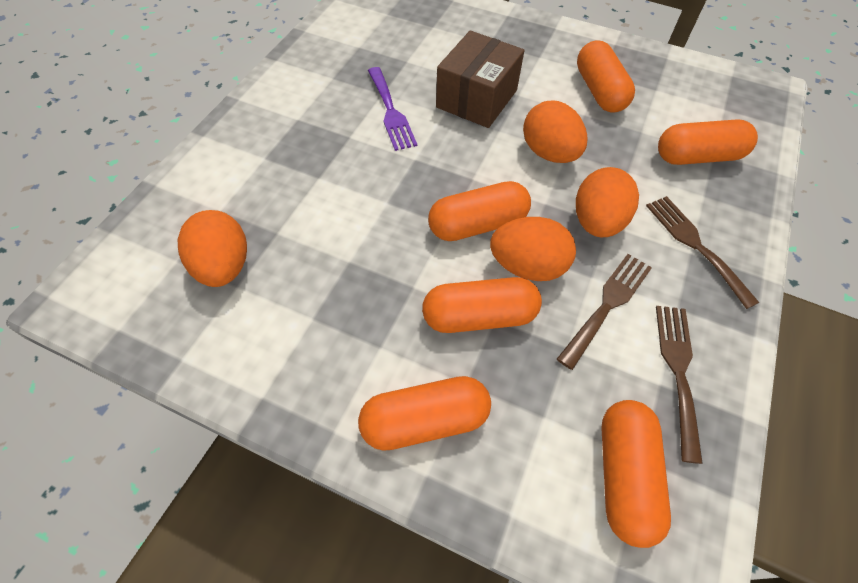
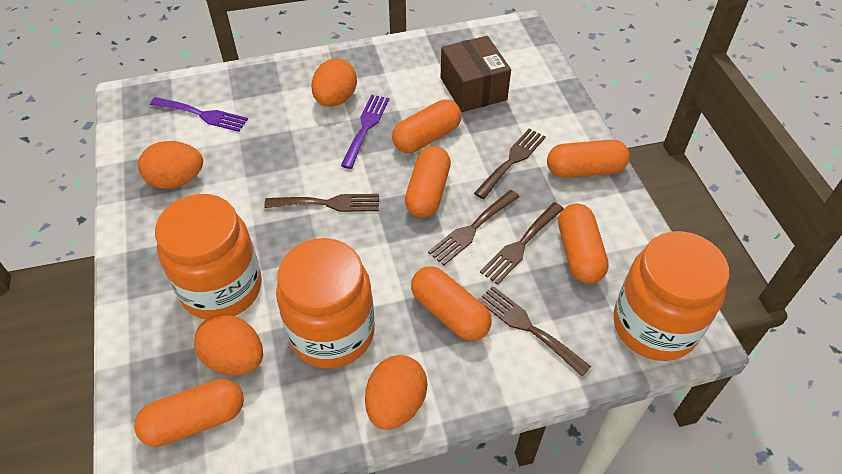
brown fork: 3 -> 5
orange jar: 0 -> 3
purple fork: 1 -> 2

